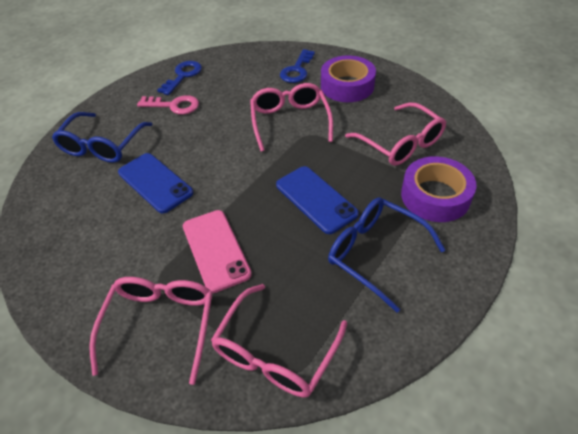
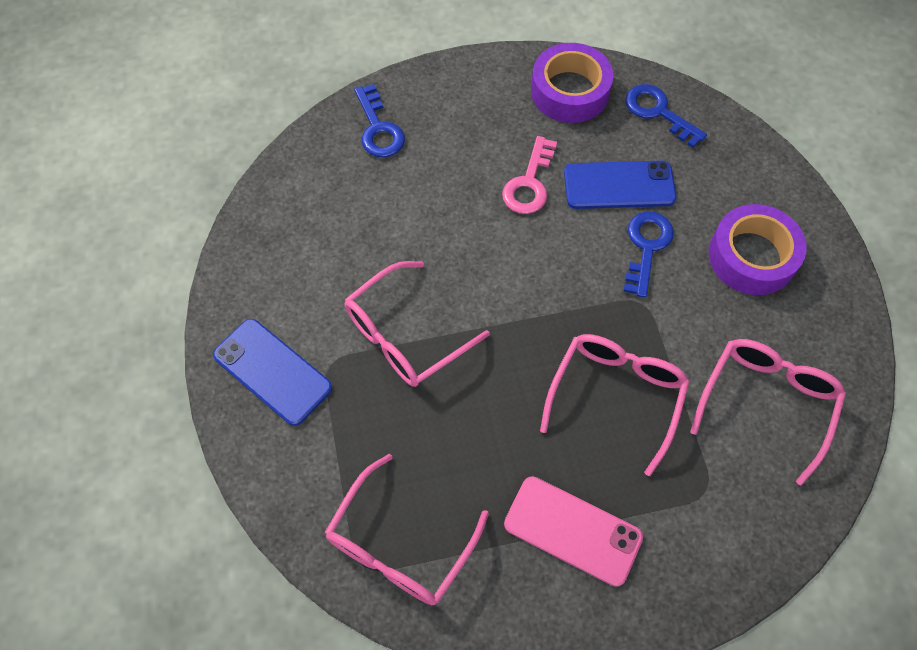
blue glasses: 2 -> 0
blue key: 2 -> 3

